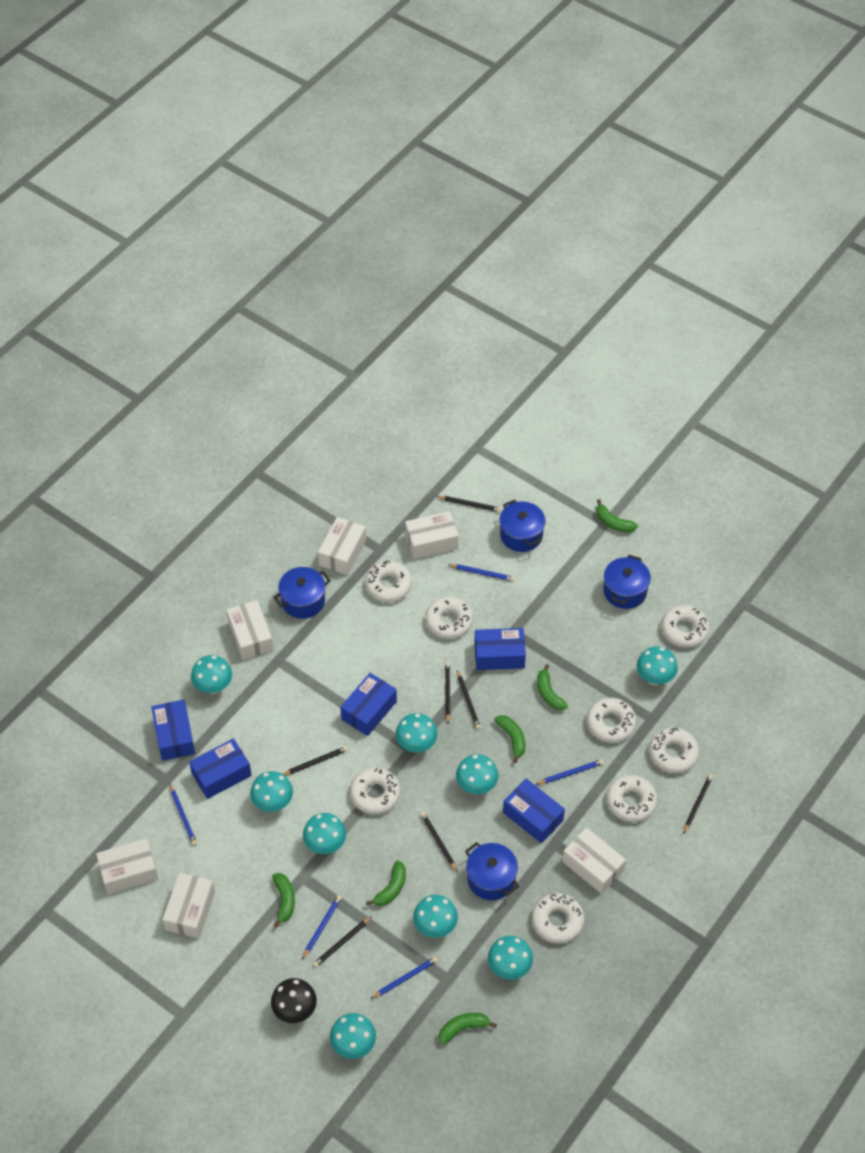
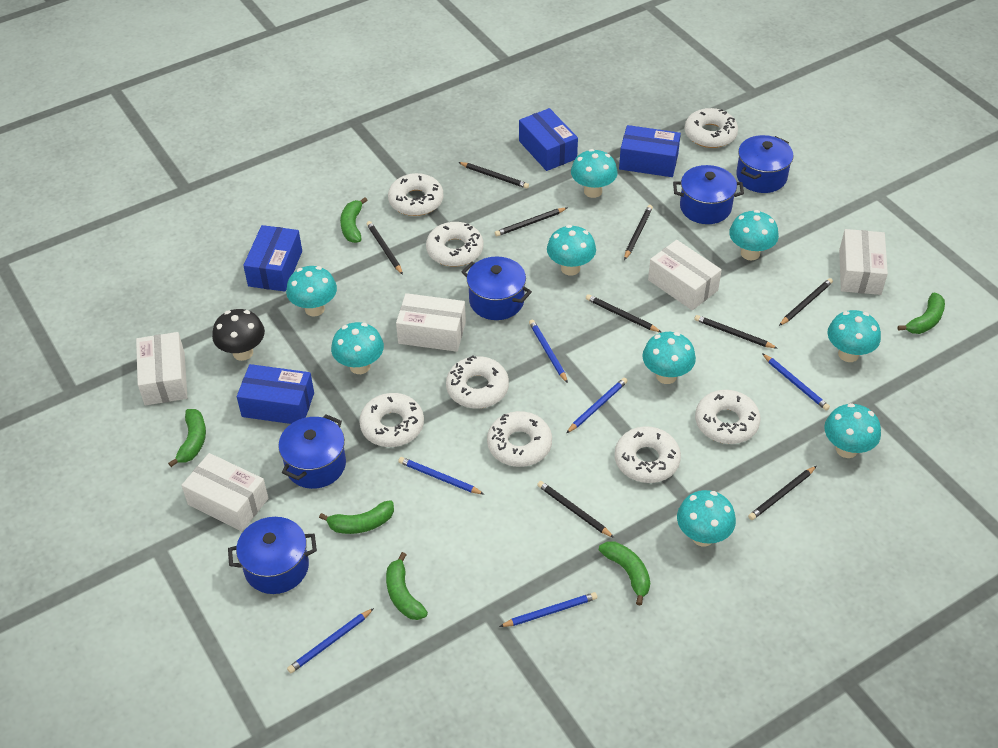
black pencil: 7 -> 9
blue box: 5 -> 4
blue pencil: 5 -> 6
blue pot: 4 -> 5
white box: 6 -> 5

